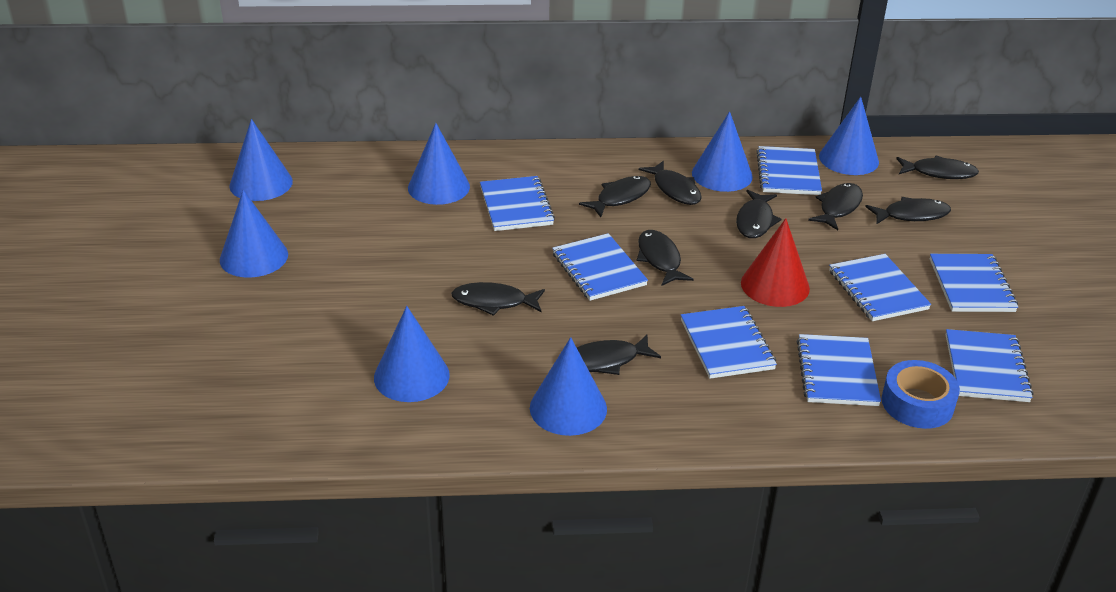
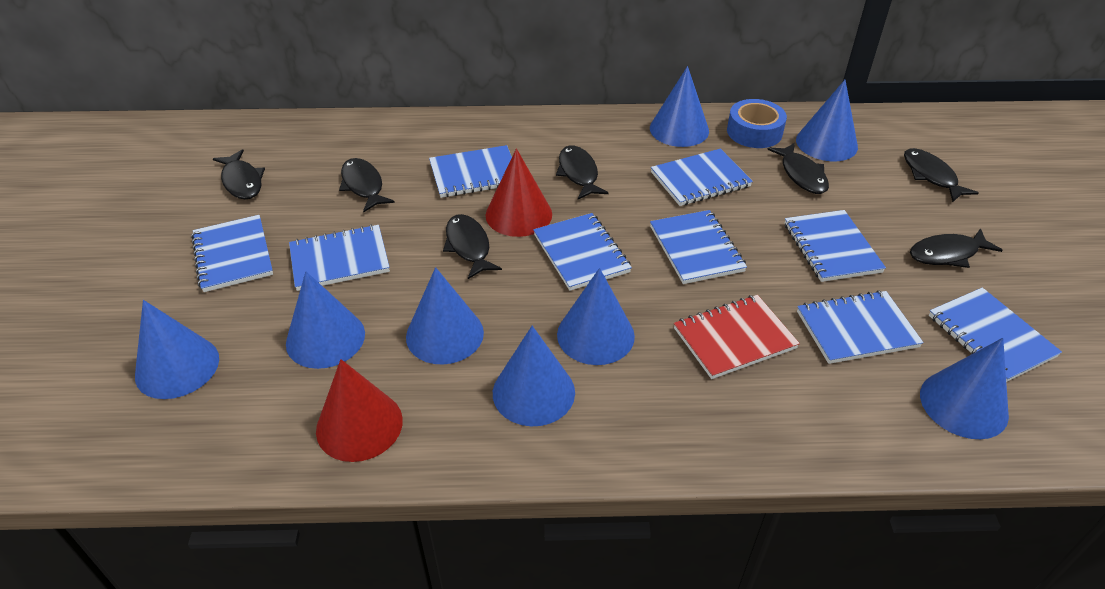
black fish: 9 -> 7
blue cone: 7 -> 8
blue notebook: 8 -> 9
red cone: 1 -> 2
red notebook: 0 -> 1

